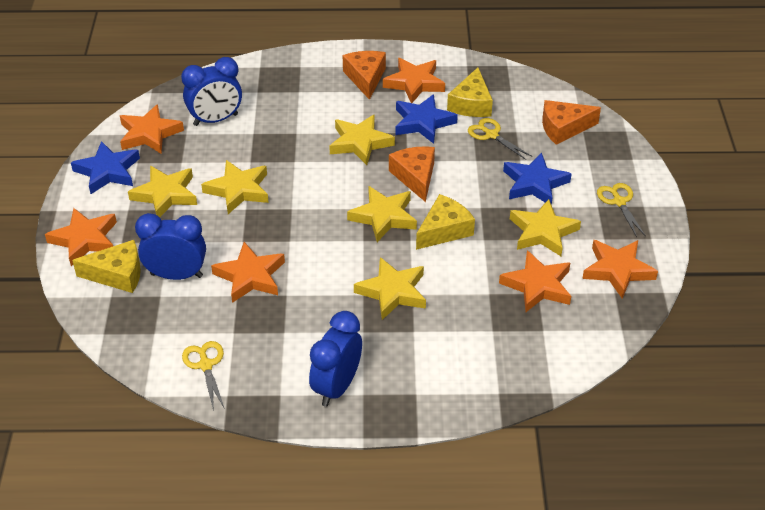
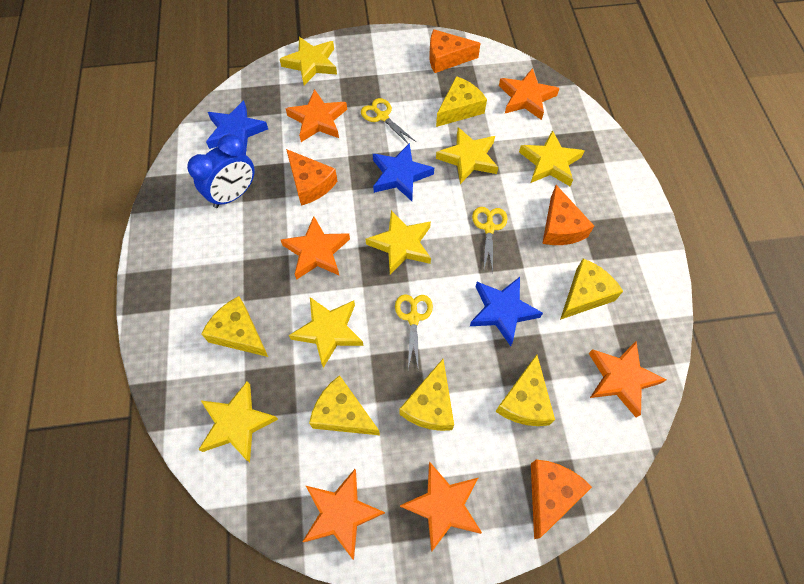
blue clock: 3 -> 1
orange cheese: 3 -> 4
yellow cheese: 3 -> 6

